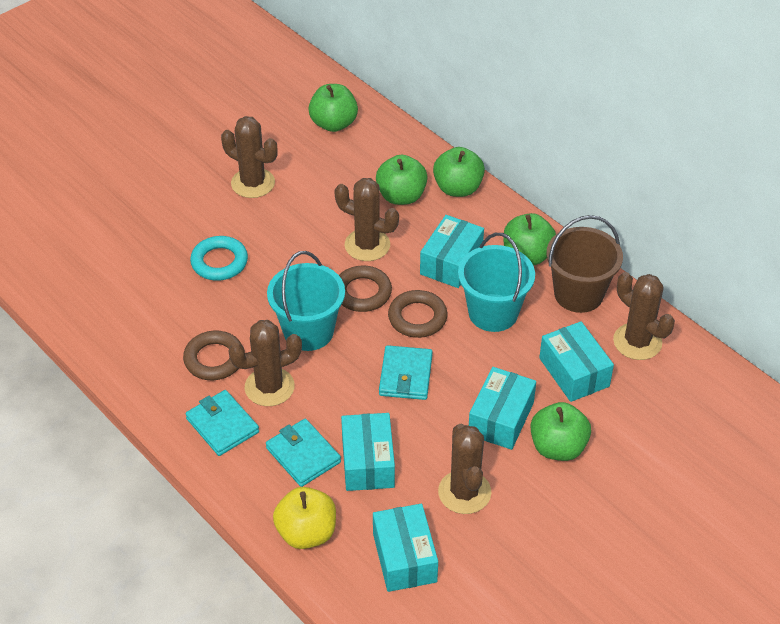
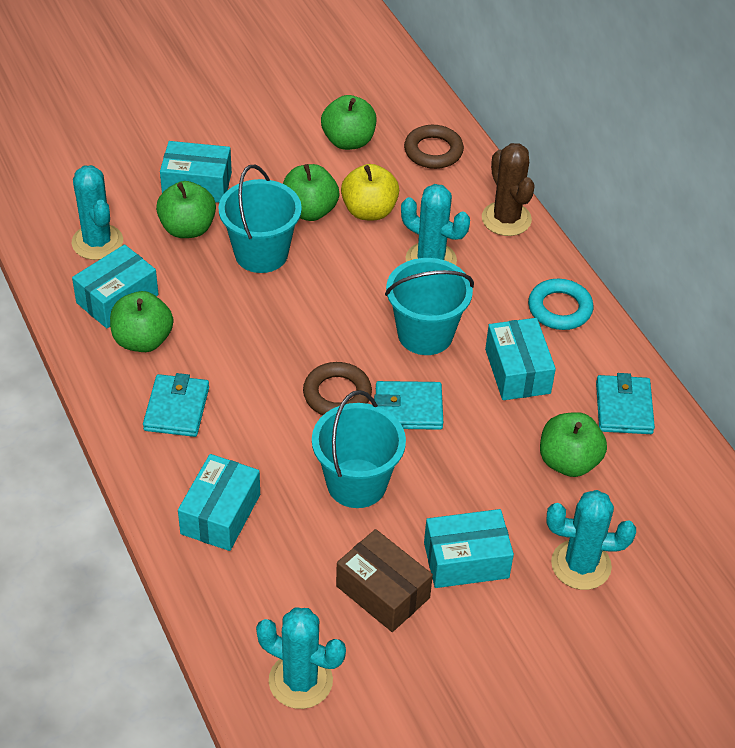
brown box: 0 -> 1
brown bucket: 1 -> 0
brown cactus: 5 -> 1
brown ring: 3 -> 2
turquoise bucket: 2 -> 3
turquoise cactus: 0 -> 4

